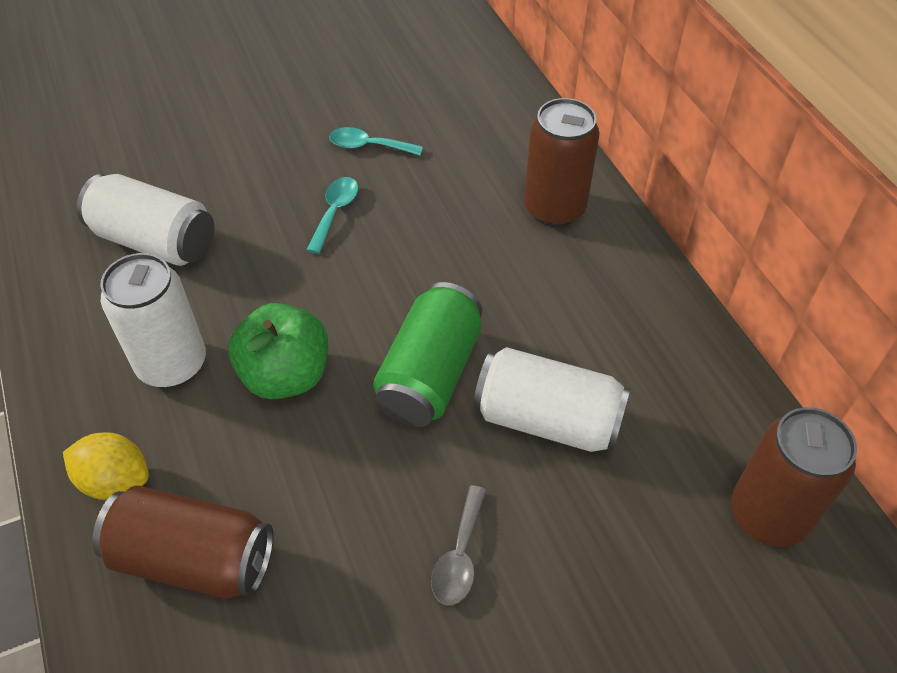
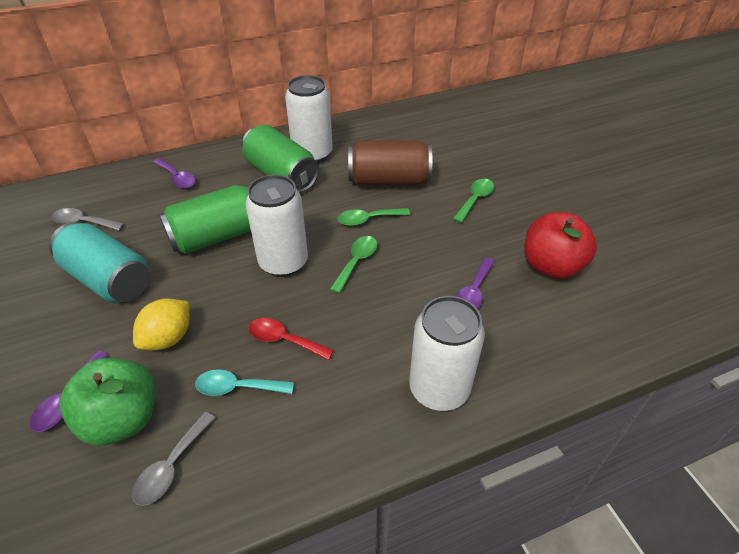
brown can: 3 -> 1
green can: 1 -> 2
green spoon: 0 -> 3
grey spoon: 1 -> 2
purple spoon: 0 -> 3
red apple: 0 -> 1
red spoon: 0 -> 1
turquoise can: 0 -> 1
turquoise spoon: 2 -> 1

